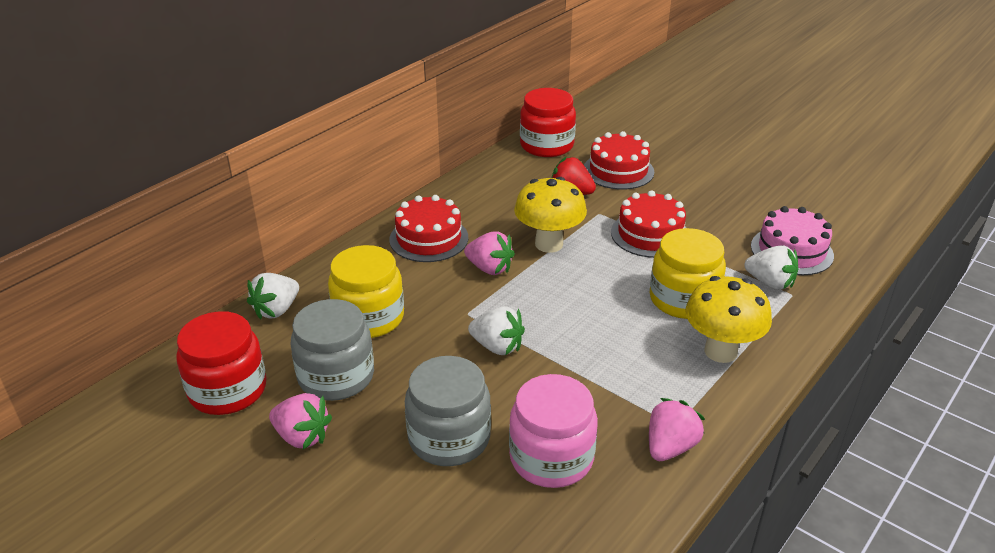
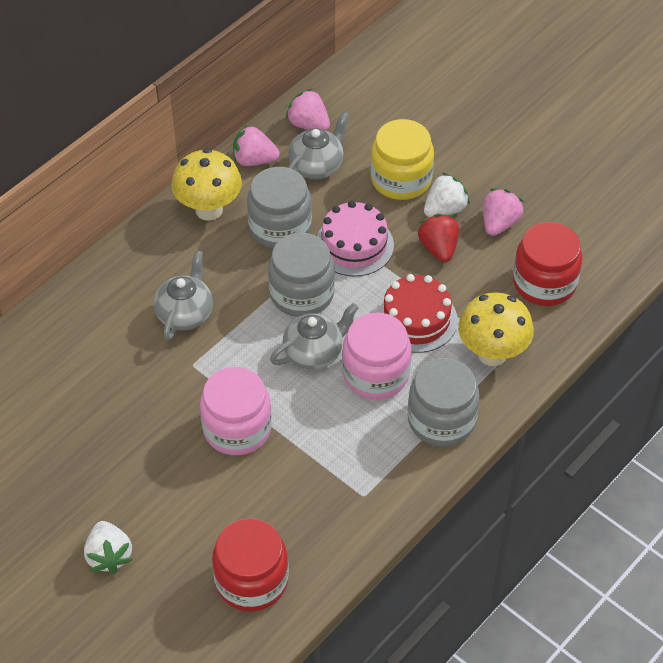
grey jar: 2 -> 3
grey teapot: 0 -> 3
pink jar: 1 -> 2
red cake: 3 -> 1
white strawberry: 3 -> 2
yellow jar: 2 -> 1

